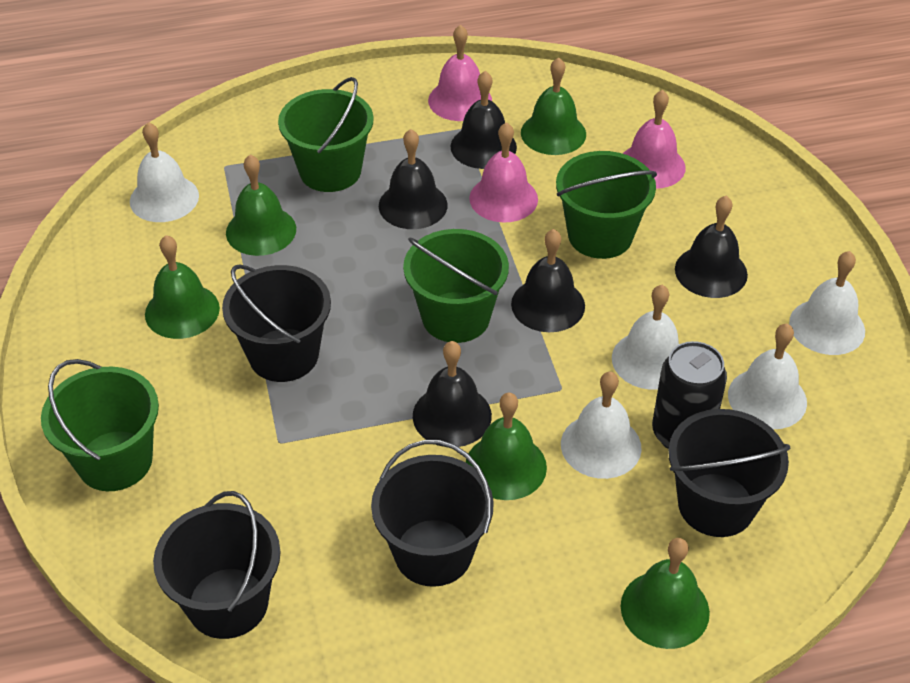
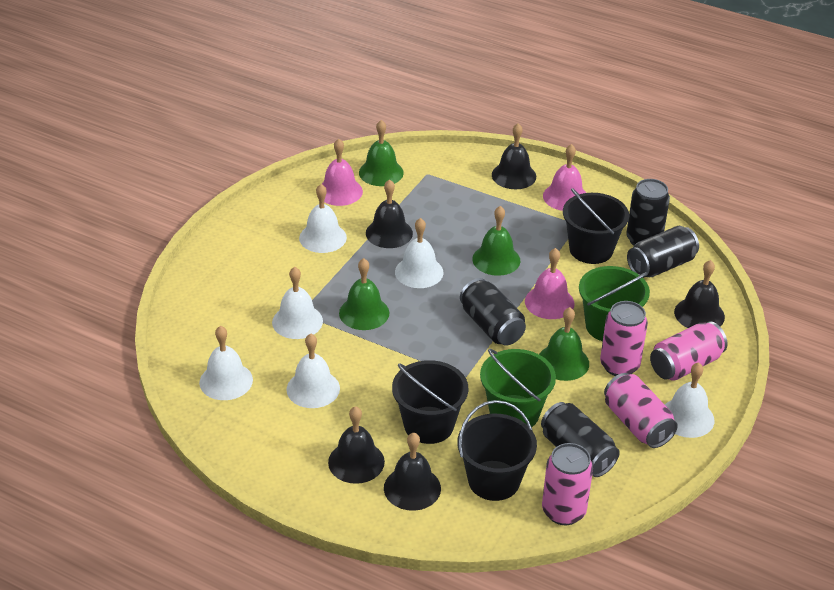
black bucket: 4 -> 3
black can: 1 -> 4
green bell: 5 -> 4
green bucket: 4 -> 2
pink can: 0 -> 4
white bell: 5 -> 6

